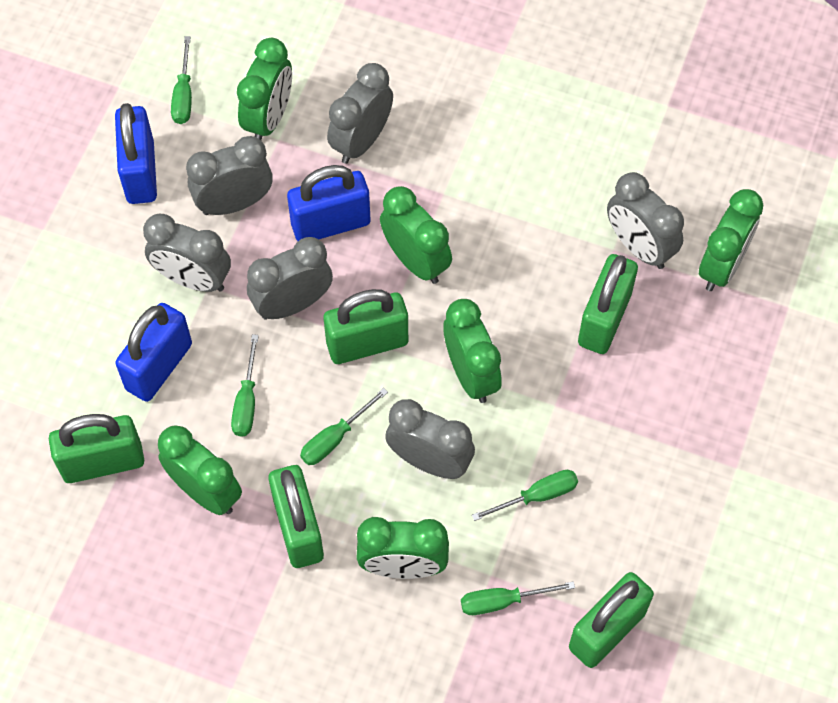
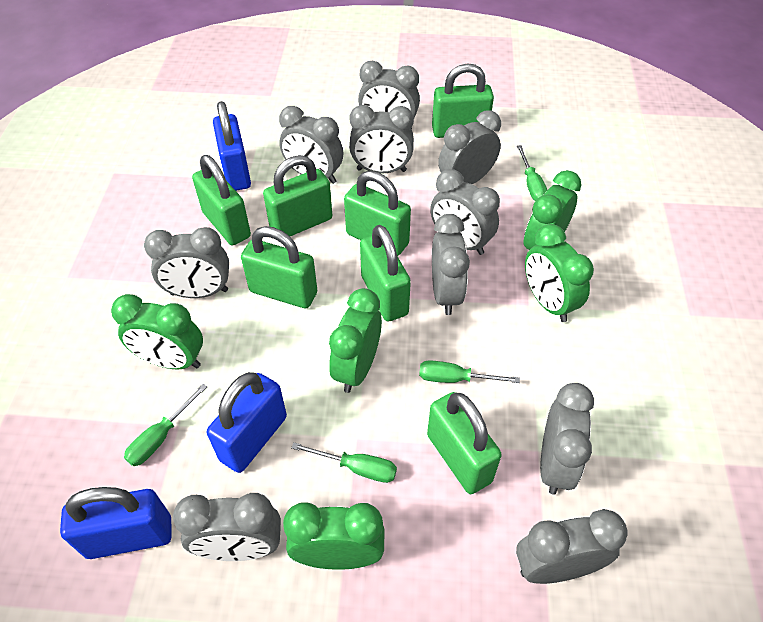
green clock: 6 -> 5
green padlock: 5 -> 7
green screwdriver: 5 -> 4
grey clock: 6 -> 10

